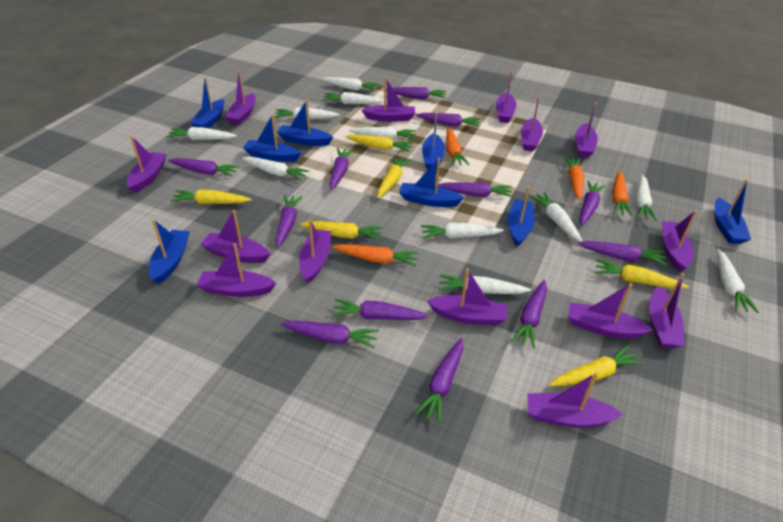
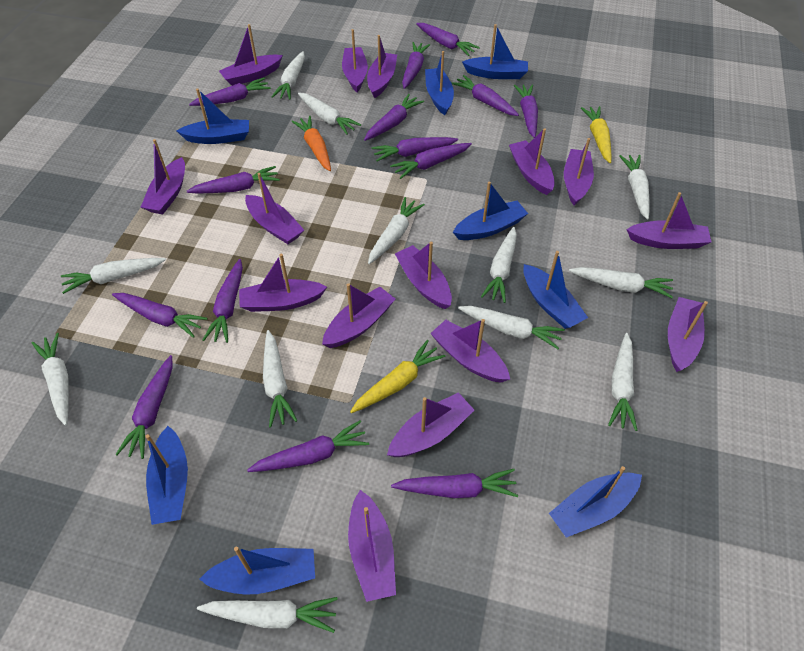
orange carrot: 4 -> 1
purple boat: 14 -> 15
purple carrot: 12 -> 14
white carrot: 11 -> 12
yellow carrot: 6 -> 2

